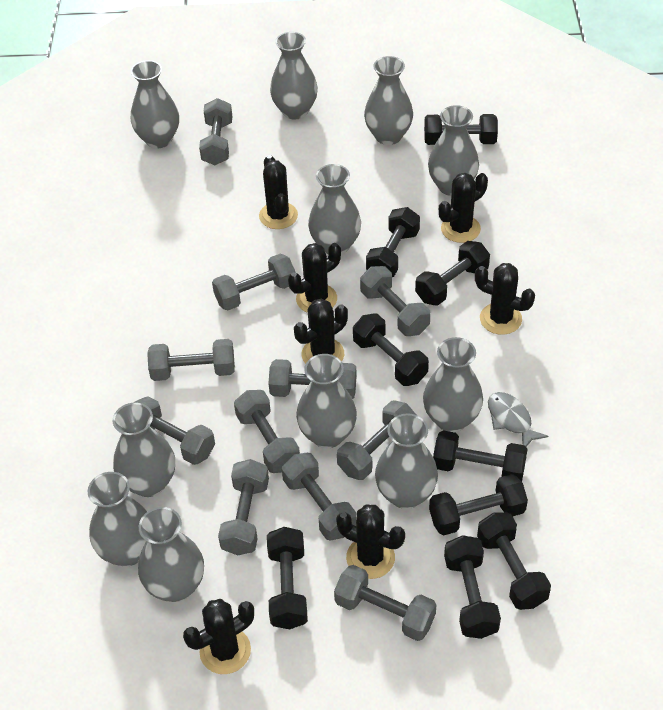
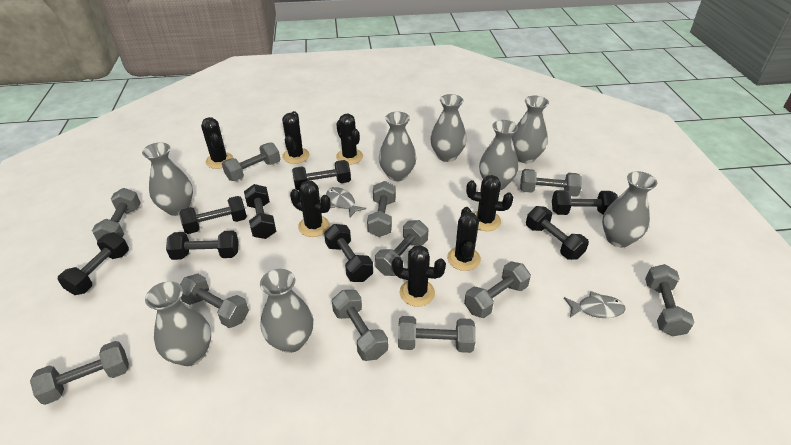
black dumbbell: 9 -> 8
grey fish: 1 -> 2
grey vase: 11 -> 8

